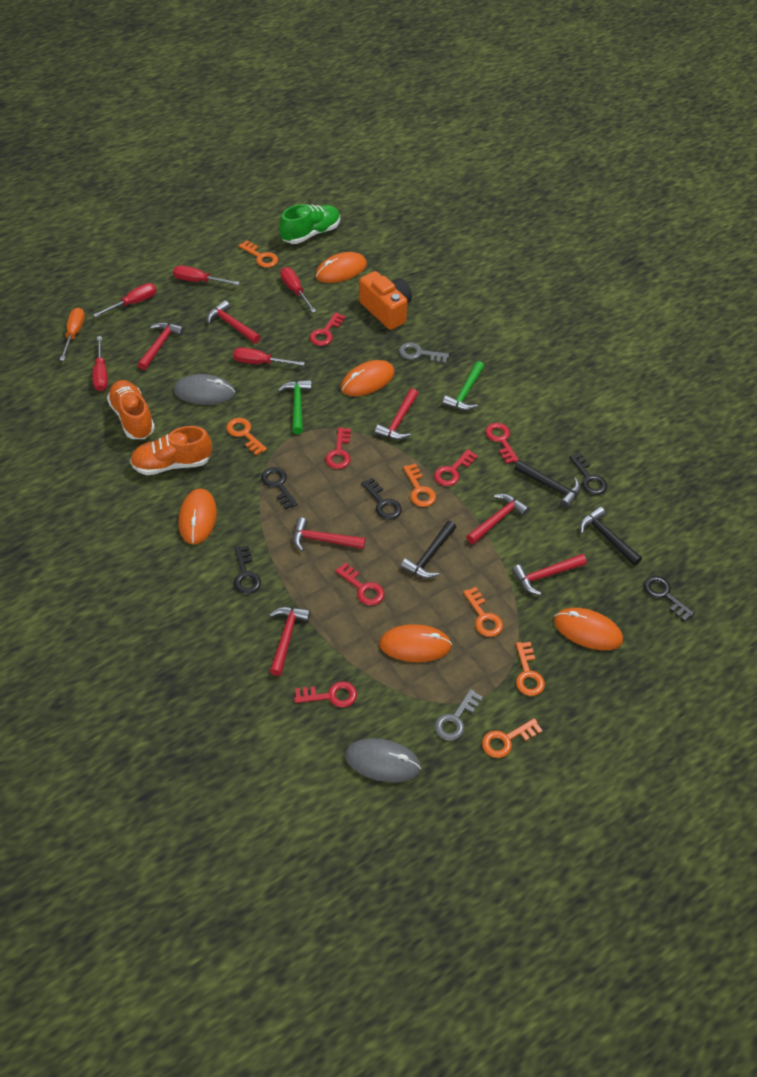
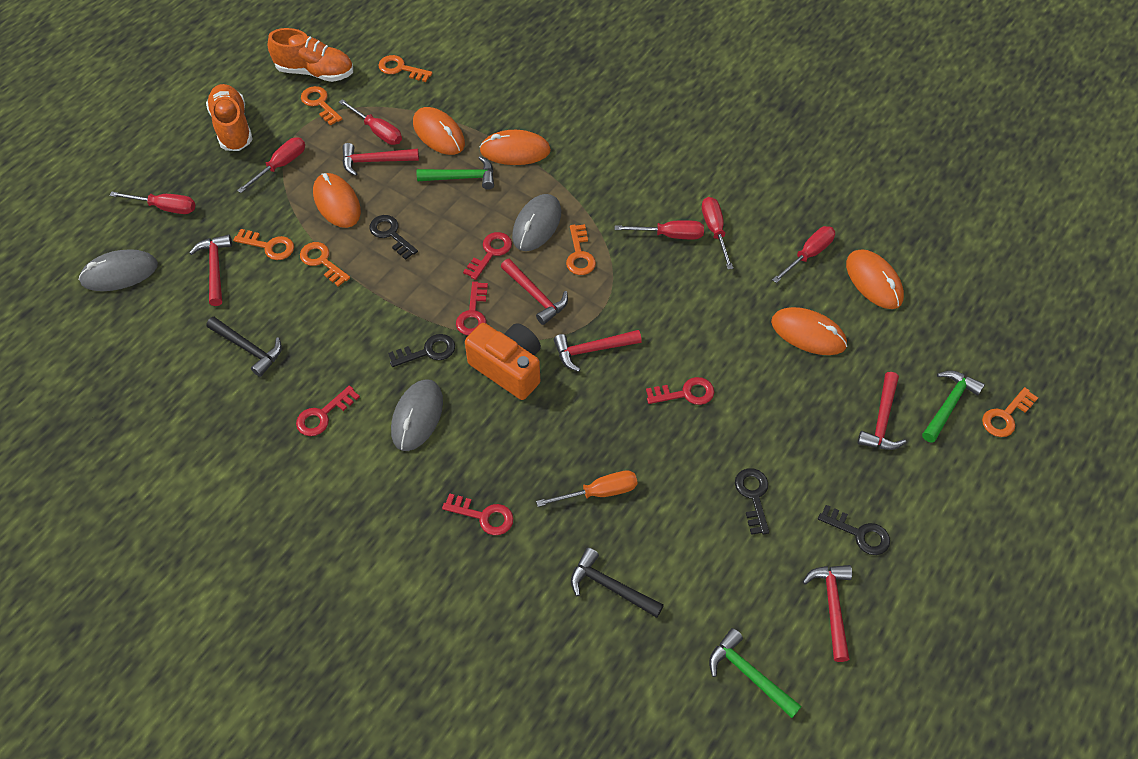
black hammer: 3 -> 2
black key: 5 -> 4
green hammer: 2 -> 3
green shoe: 1 -> 0
grey key: 2 -> 0
grey mouse: 2 -> 3
red hammer: 7 -> 6
red key: 6 -> 5
red screwdriver: 5 -> 6

